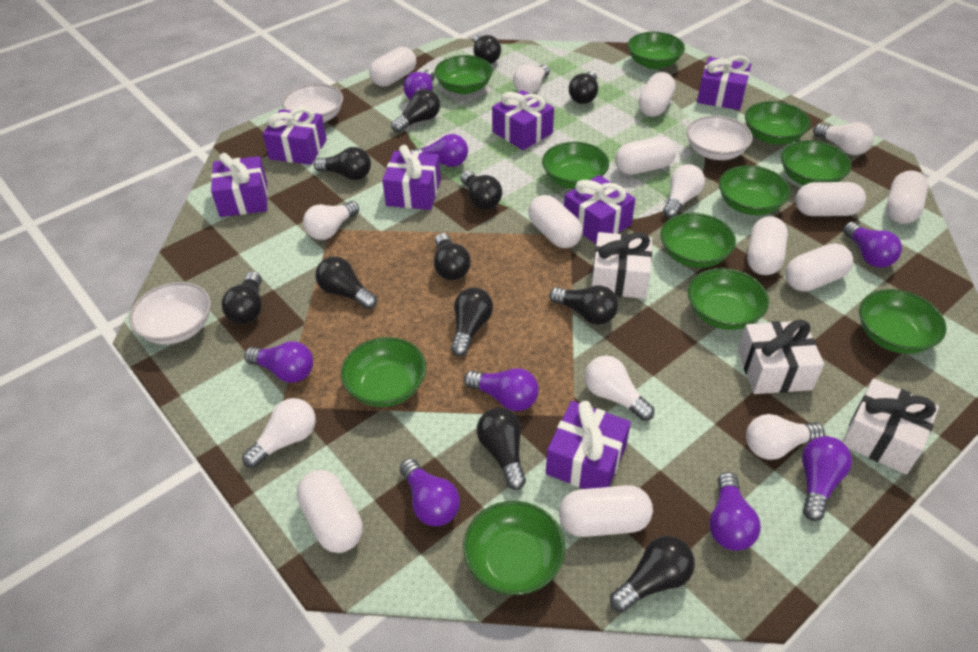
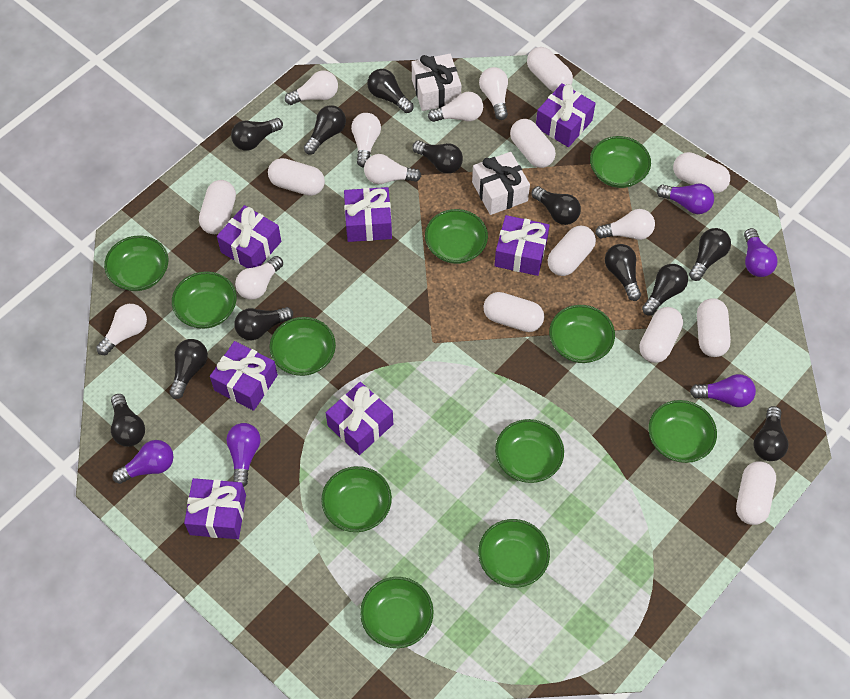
purple light bulb: 8 -> 5
white bowl: 3 -> 0
white gift: 3 -> 2
white light bulb: 7 -> 8

